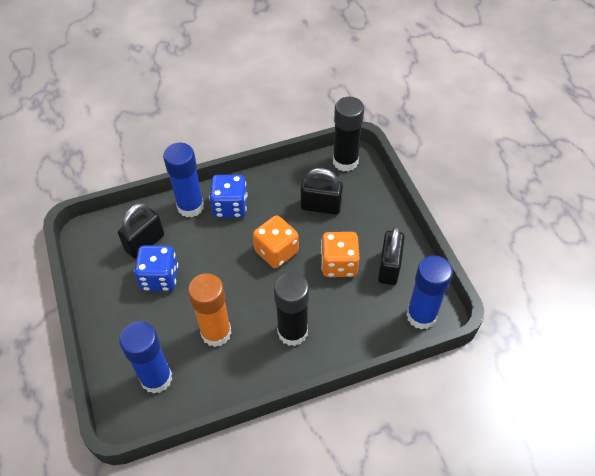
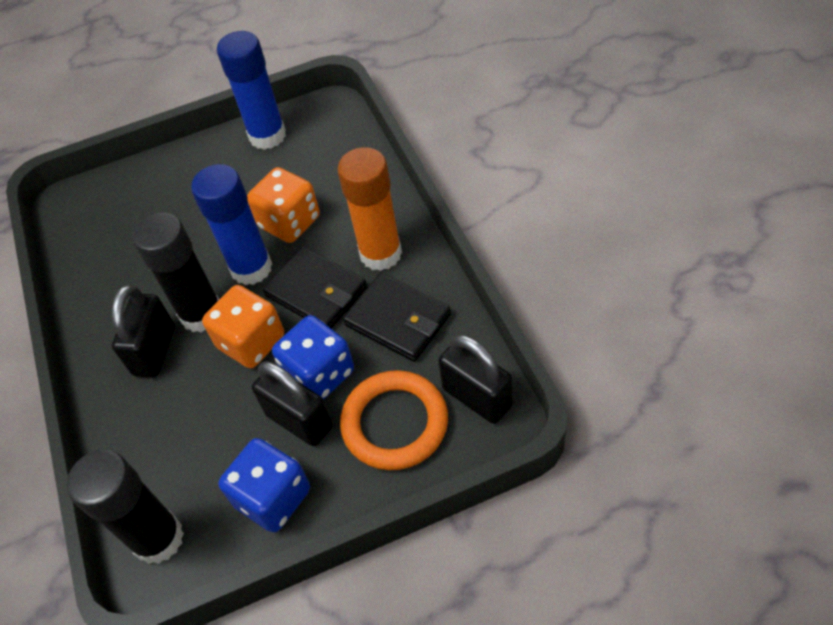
black wallet: 0 -> 2
blue glue stick: 3 -> 2
orange ring: 0 -> 1

